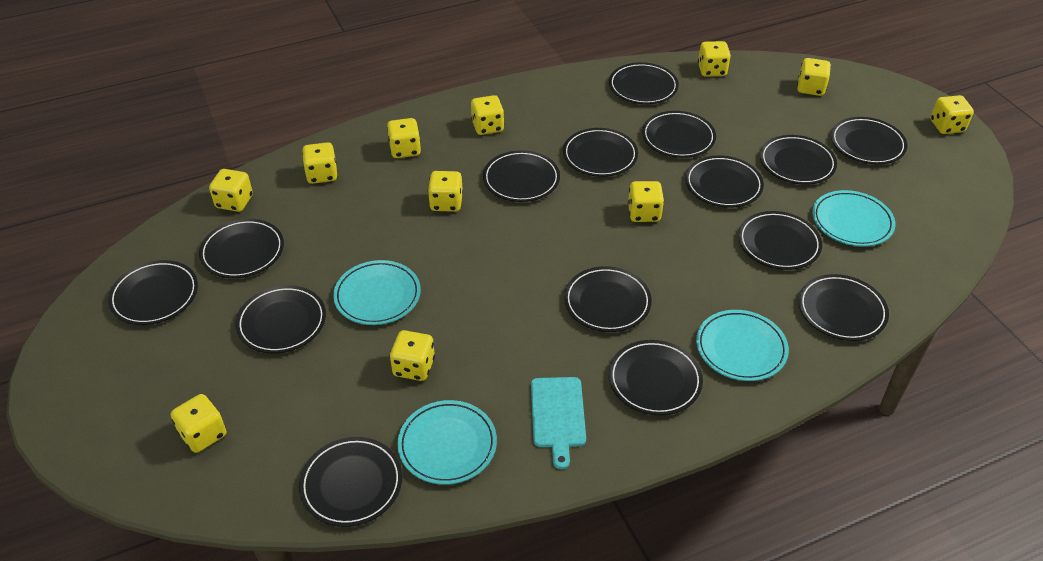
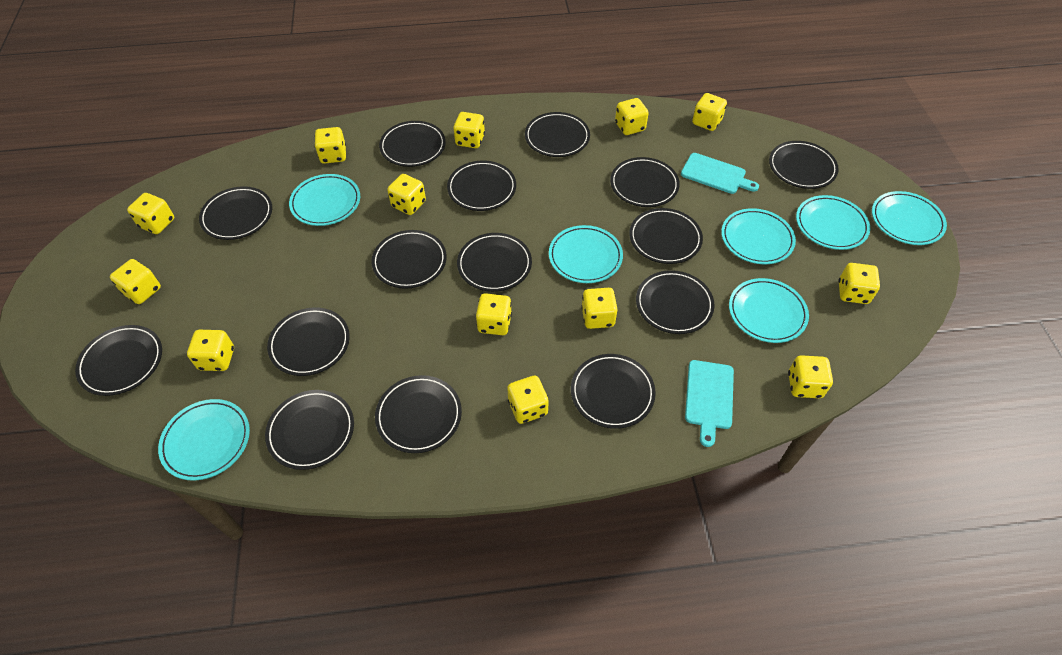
turquoise cutting board: 1 -> 2
turquoise plate: 4 -> 7
yellow dice: 11 -> 13

